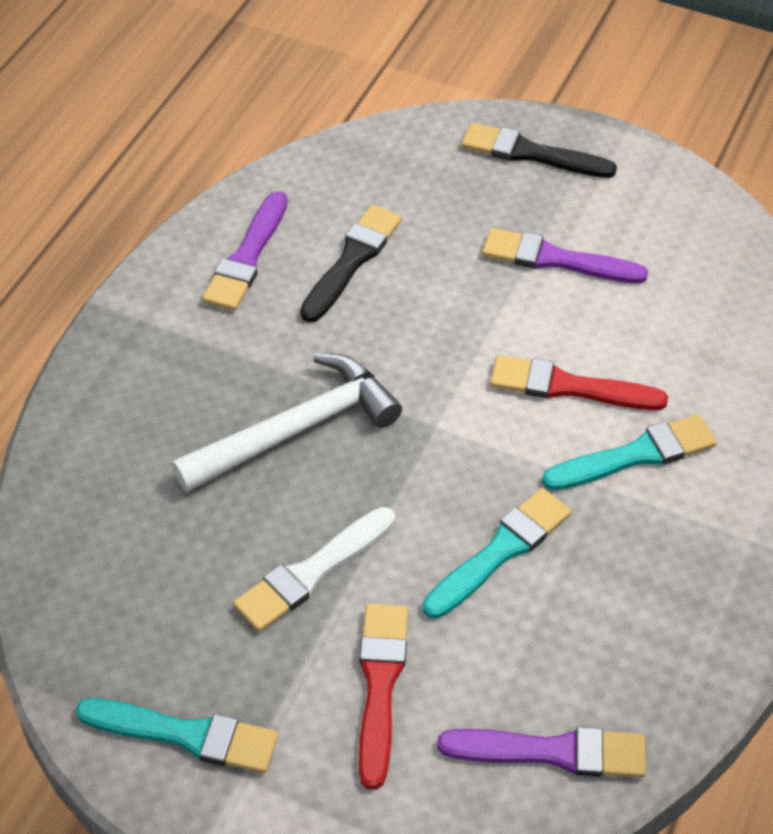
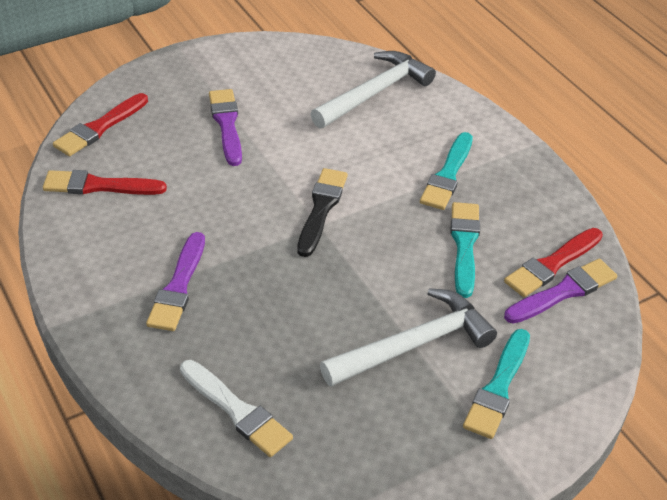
black brush: 2 -> 1
red brush: 2 -> 3
white hammer: 1 -> 2

